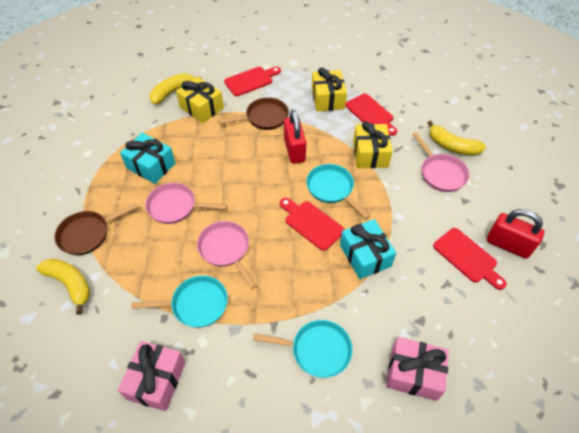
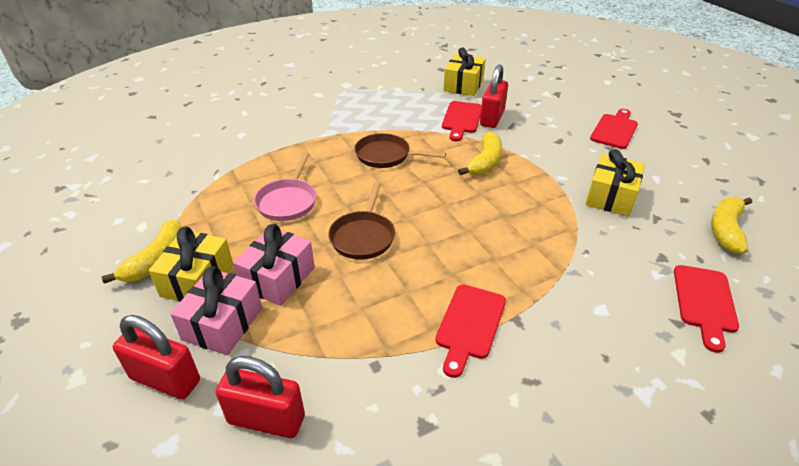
pink pan: 3 -> 1
red padlock: 2 -> 3
turquoise gift: 2 -> 0
turquoise pan: 3 -> 0

